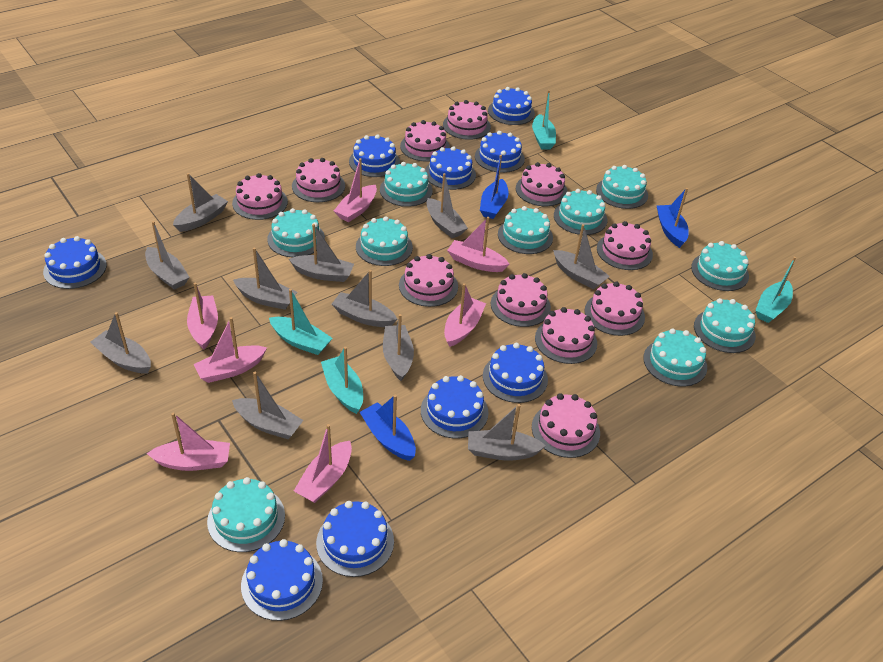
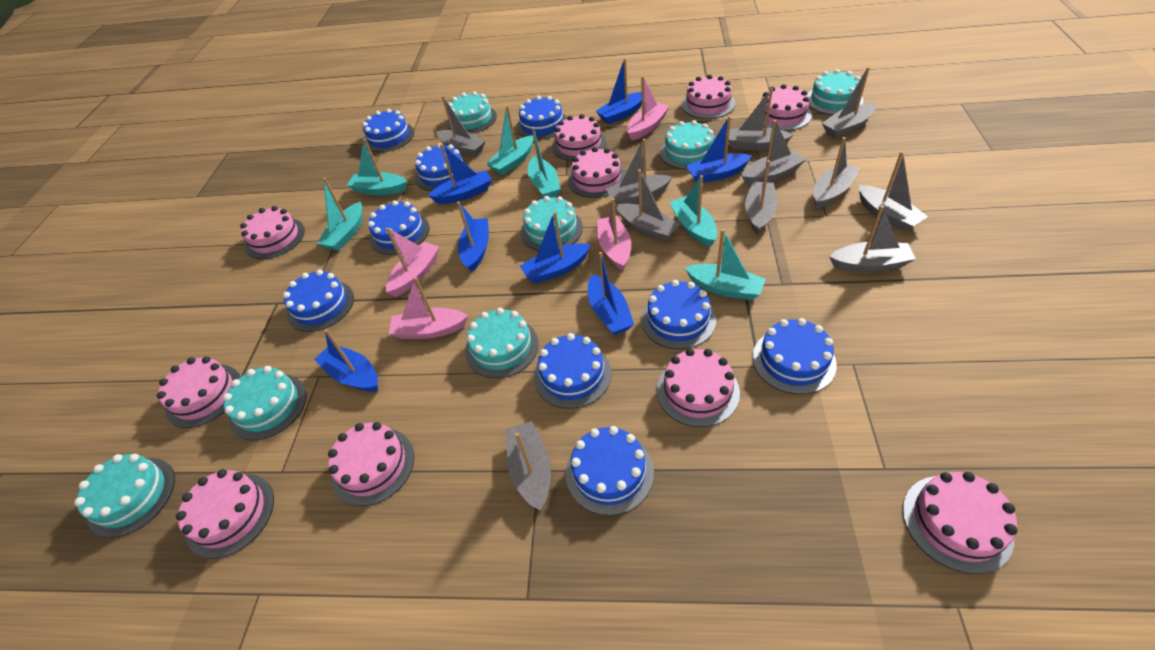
blue boat: 3 -> 7
pink boat: 7 -> 4
pink cake: 11 -> 10
turquoise boat: 4 -> 6
turquoise cake: 10 -> 7

